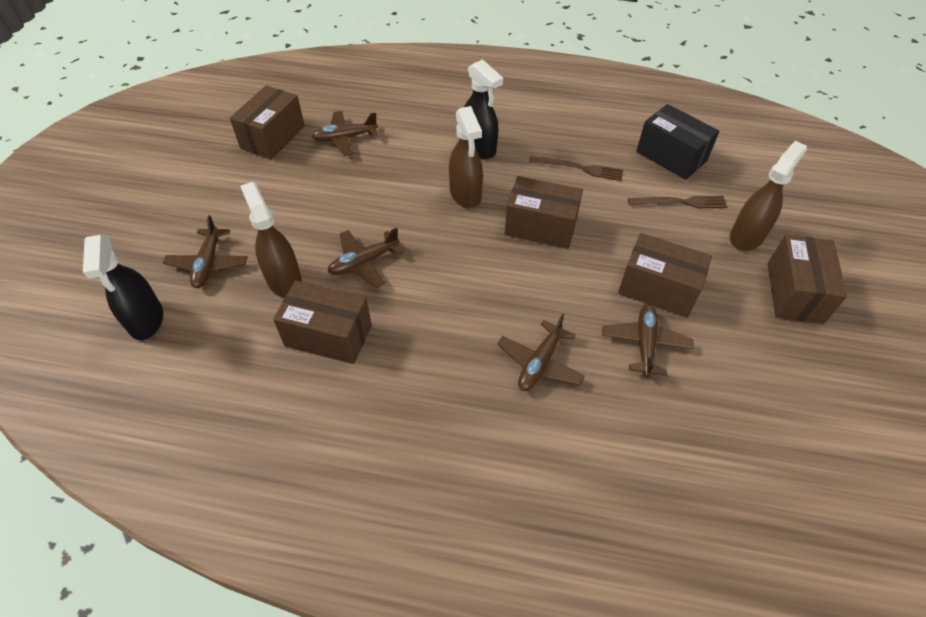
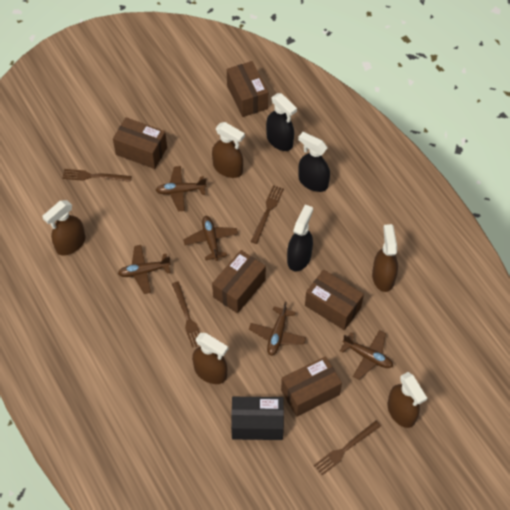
black spray bottle: 2 -> 3
brown fork: 2 -> 4
brown spray bottle: 3 -> 5

